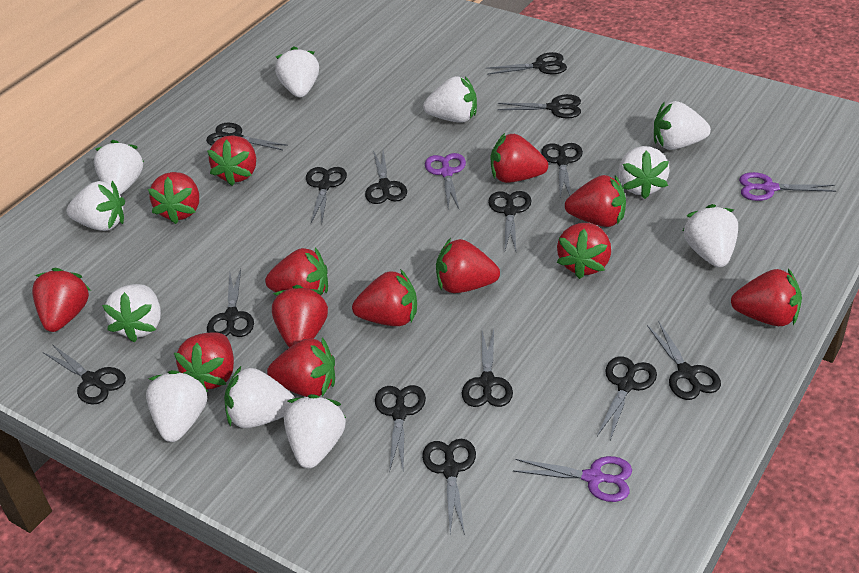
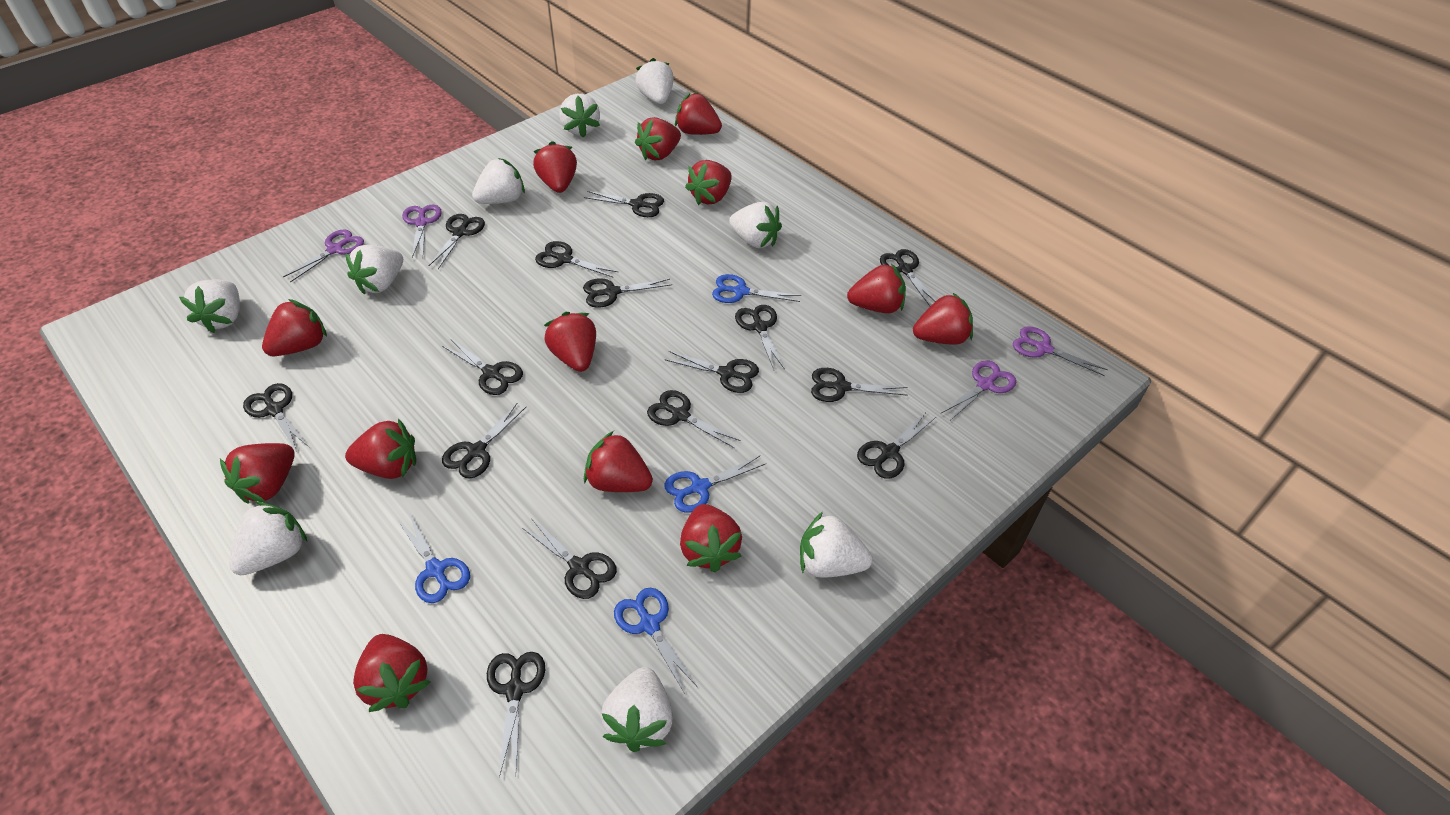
black scissors: 14 -> 15
blue scissors: 0 -> 4
purple scissors: 3 -> 4
white strawberry: 11 -> 9

